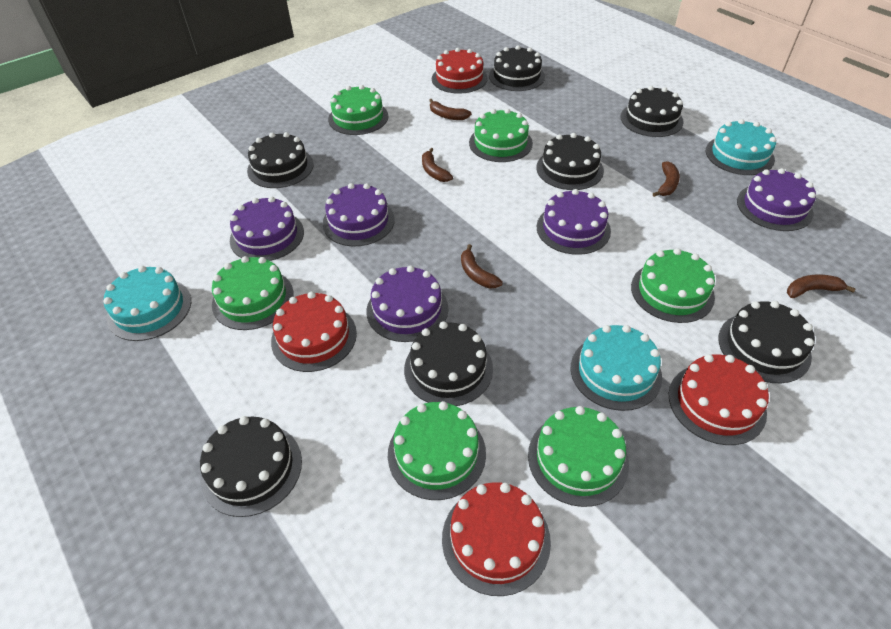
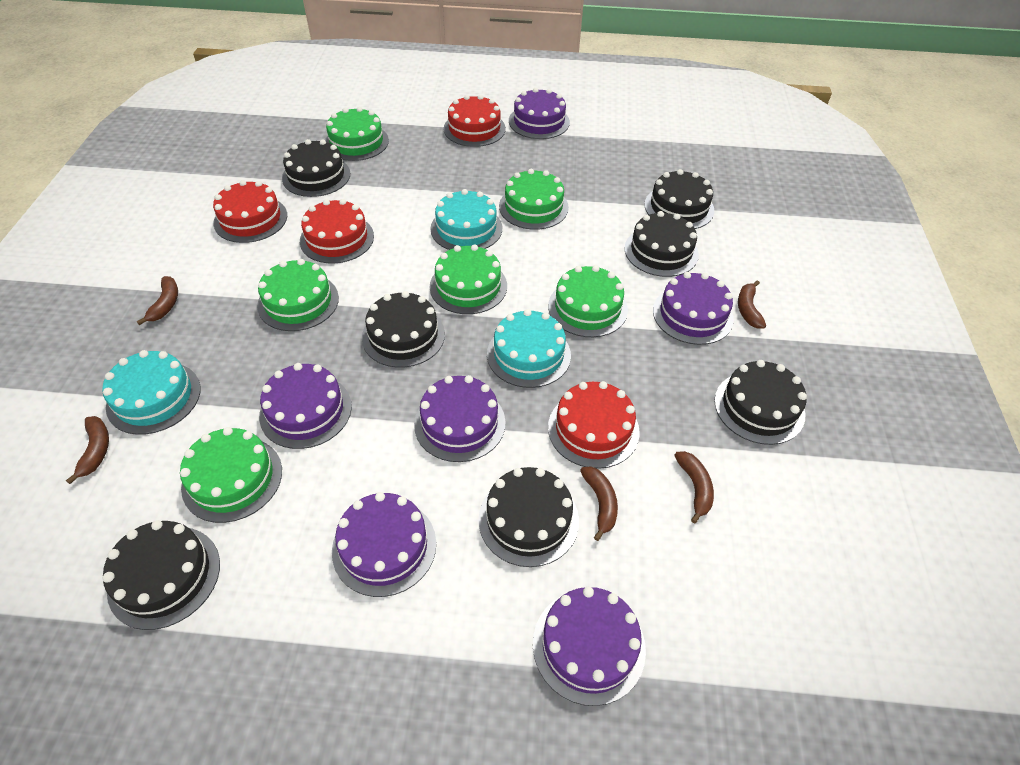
purple cake: 5 -> 6

